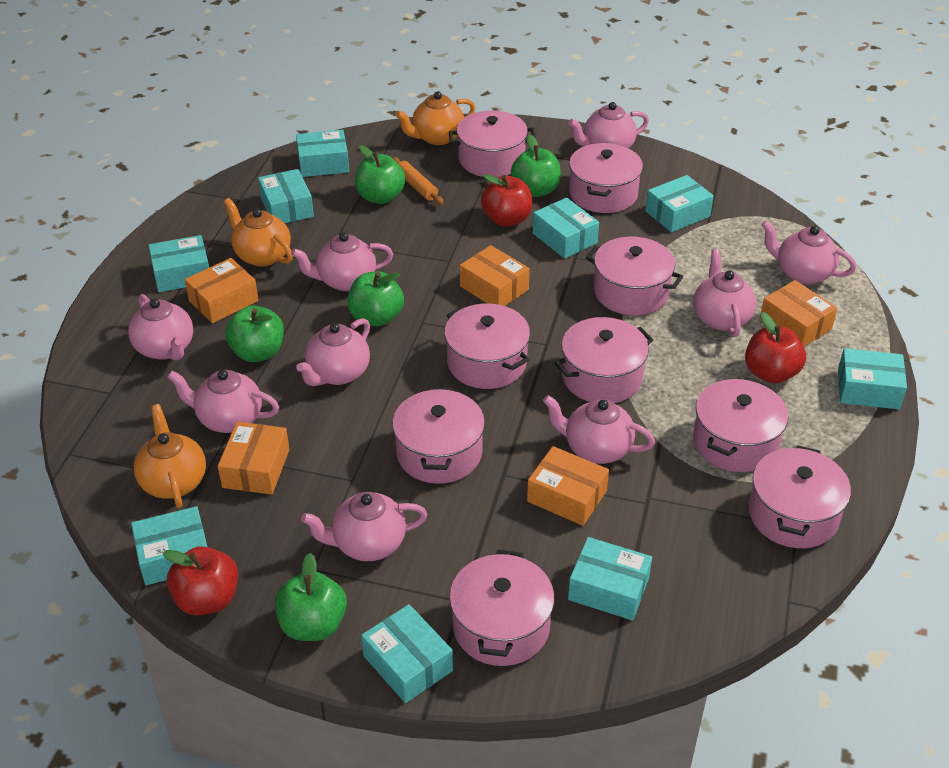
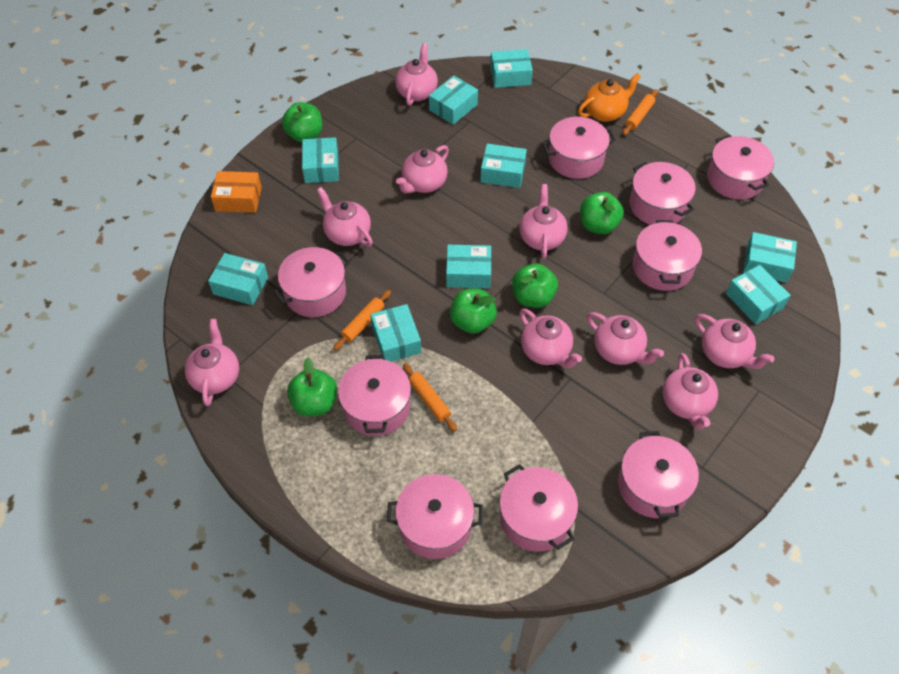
orange box: 5 -> 1
orange rolling pin: 1 -> 3
orange teapot: 3 -> 1
red apple: 3 -> 0

